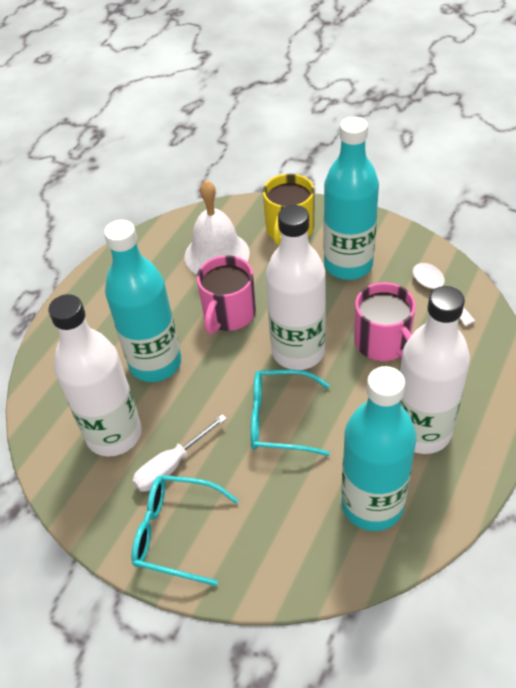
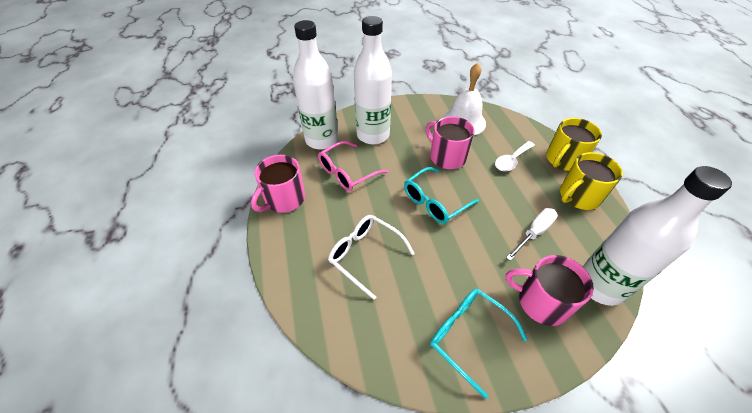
pink glasses: 0 -> 1
pink mug: 2 -> 3
turquoise bottle: 3 -> 0
white glasses: 0 -> 1
yellow mug: 1 -> 2

